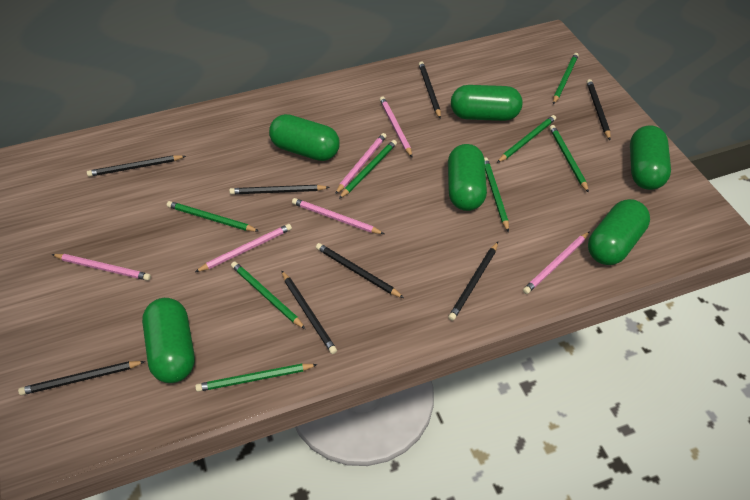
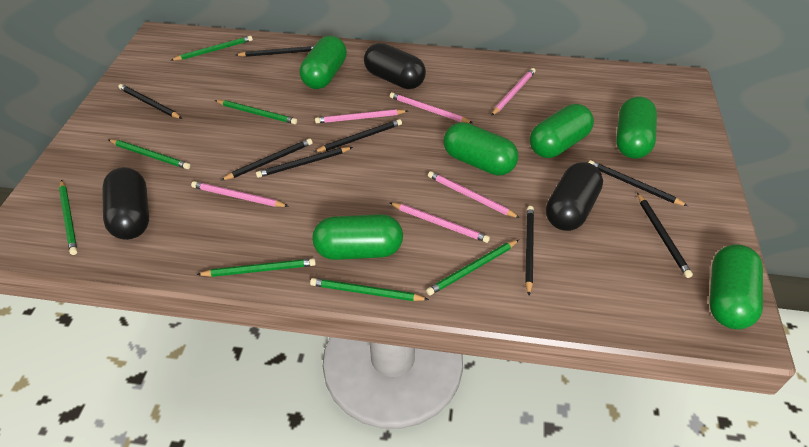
black capsule: 0 -> 3
green pencil: 8 -> 7

